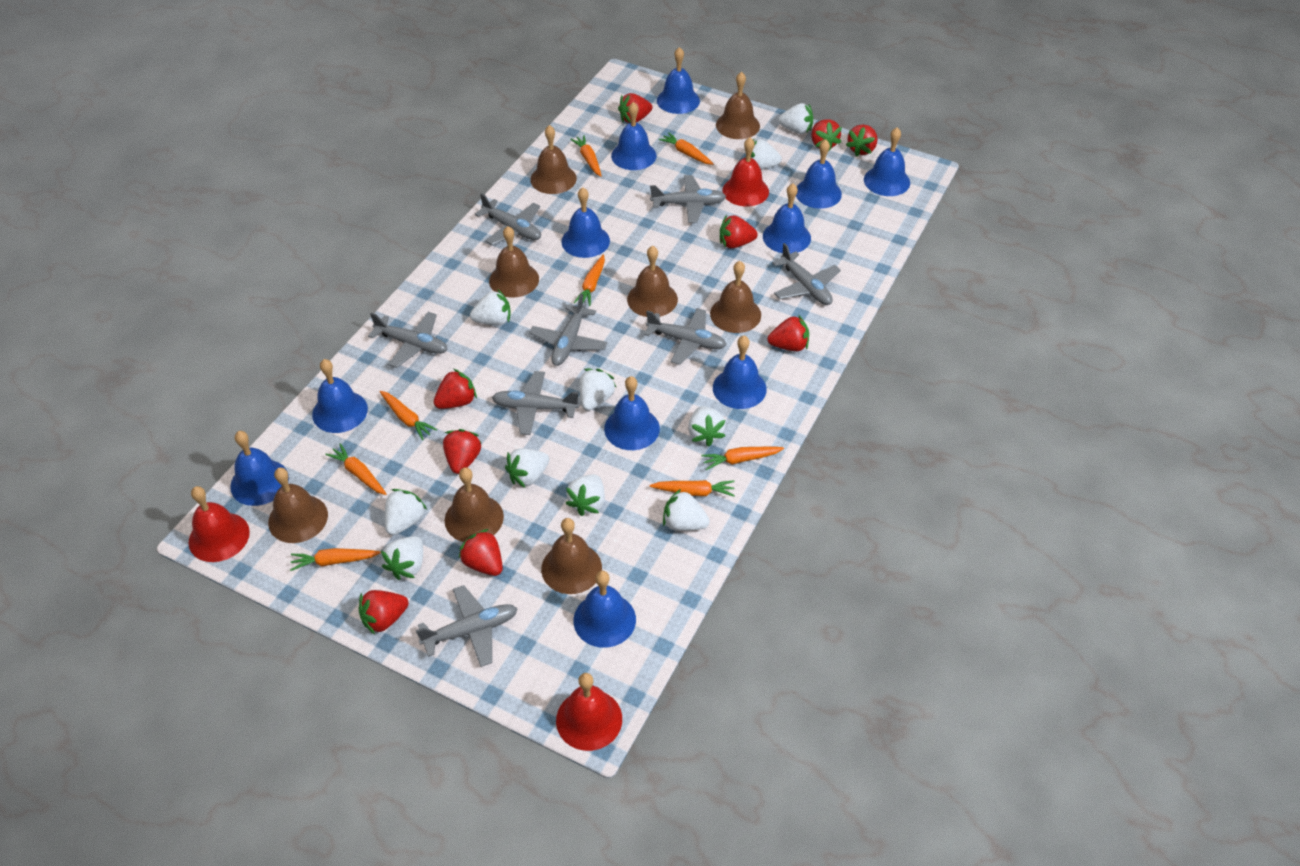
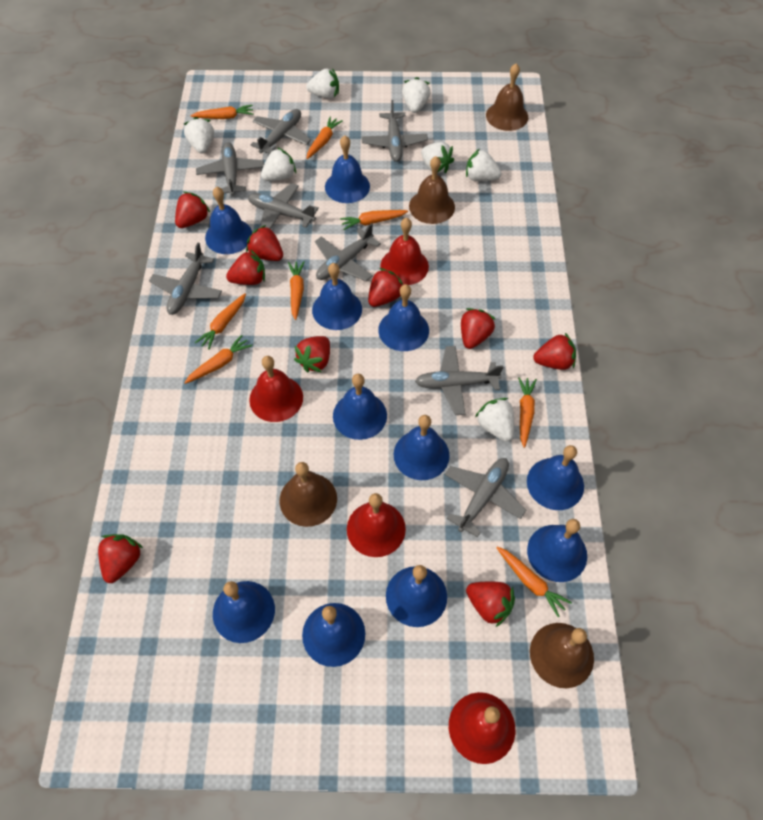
brown bell: 8 -> 4
red bell: 3 -> 4
white strawberry: 10 -> 7

